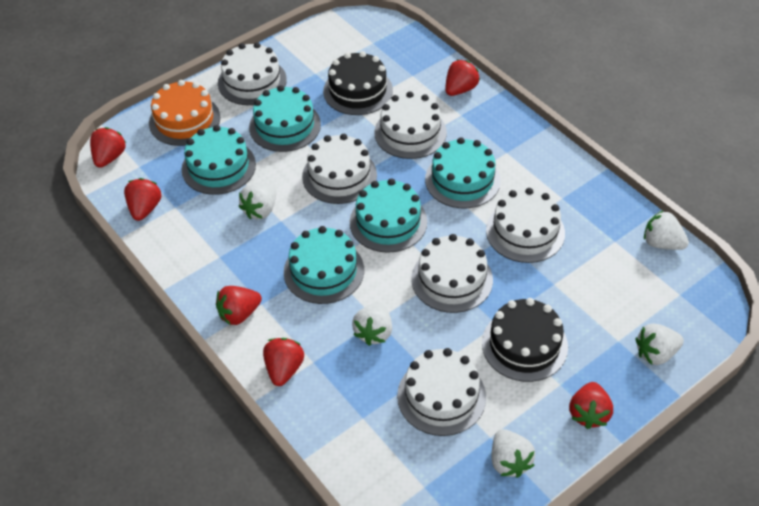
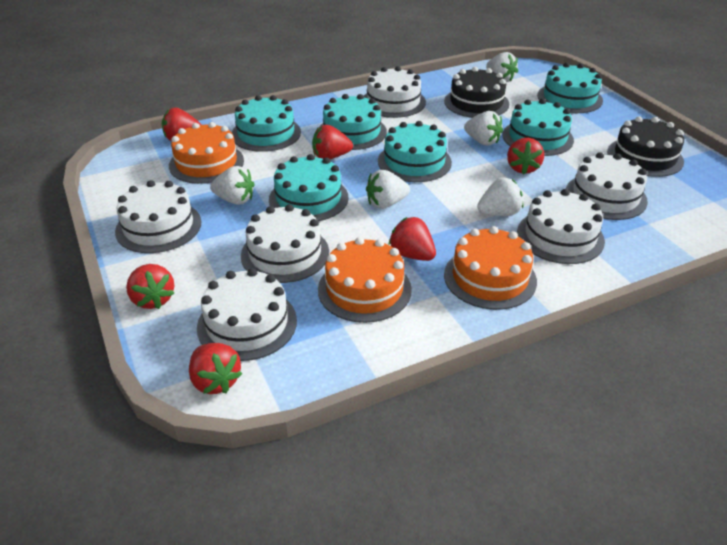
orange cake: 1 -> 3
turquoise cake: 5 -> 6

